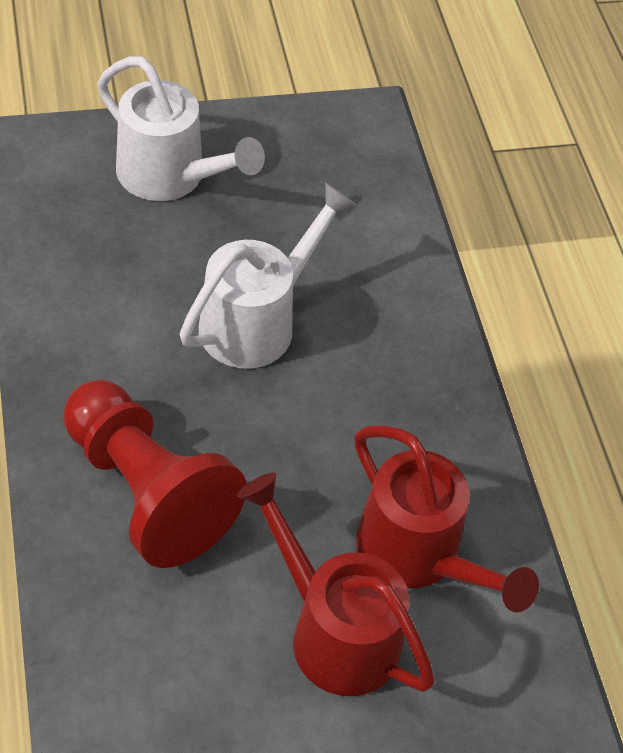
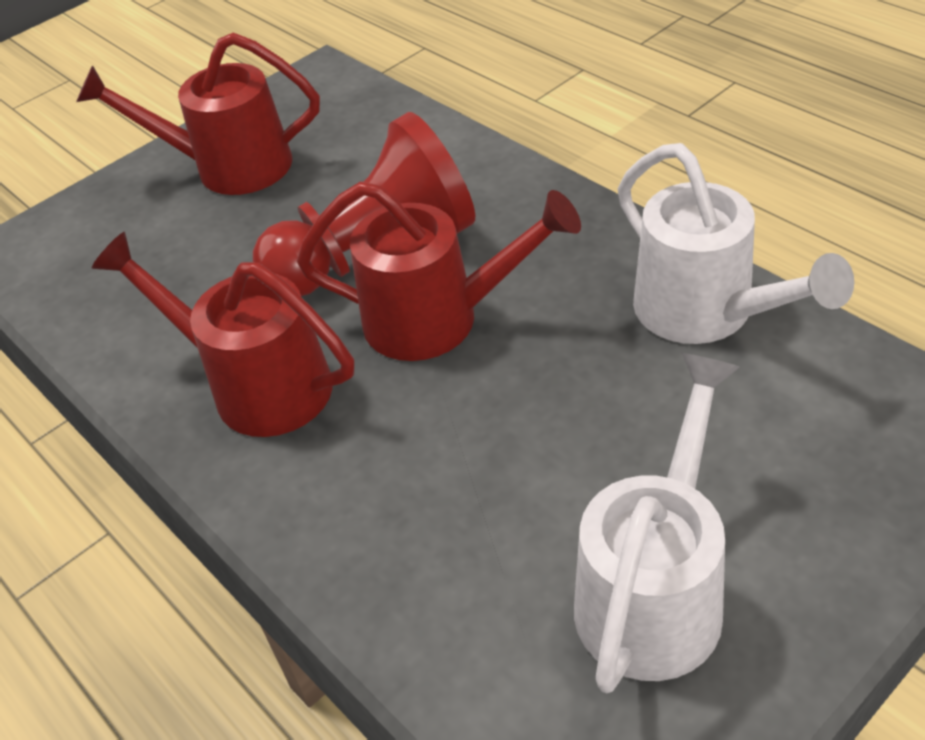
red watering can: 2 -> 3

